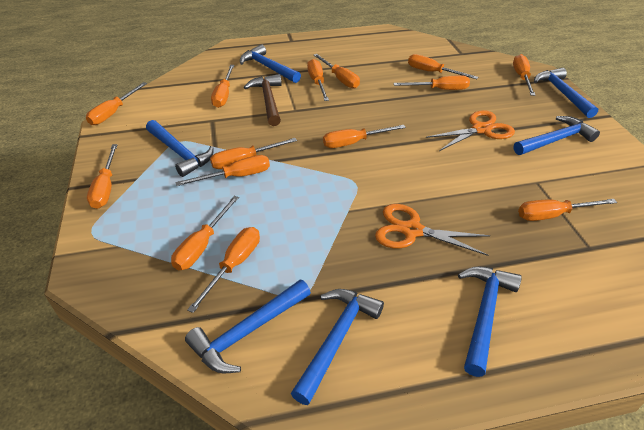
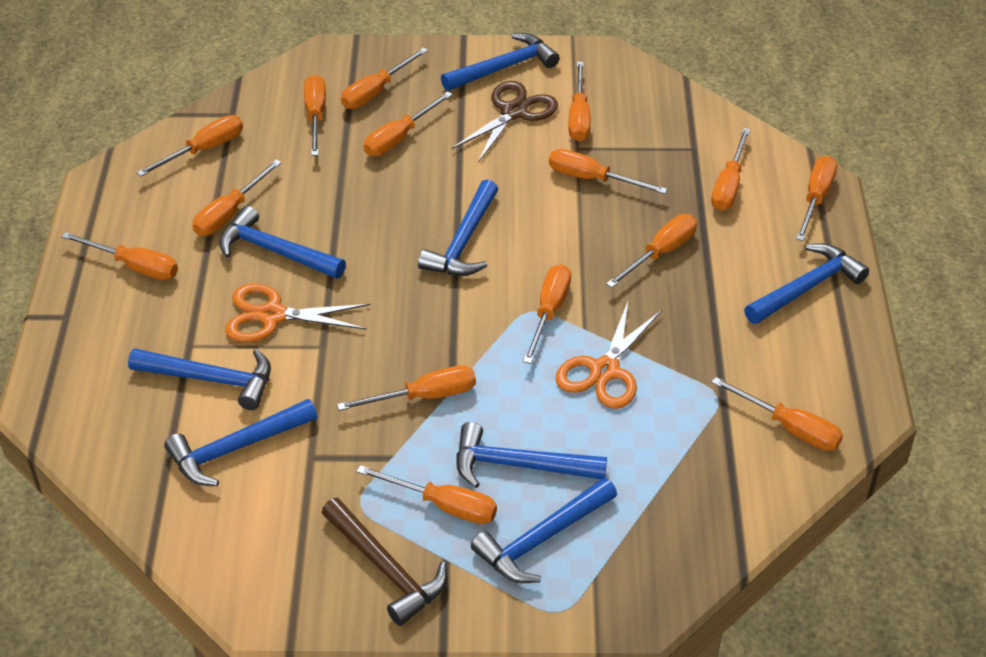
blue hammer: 7 -> 8
brown scissors: 0 -> 1
orange screwdriver: 14 -> 15

